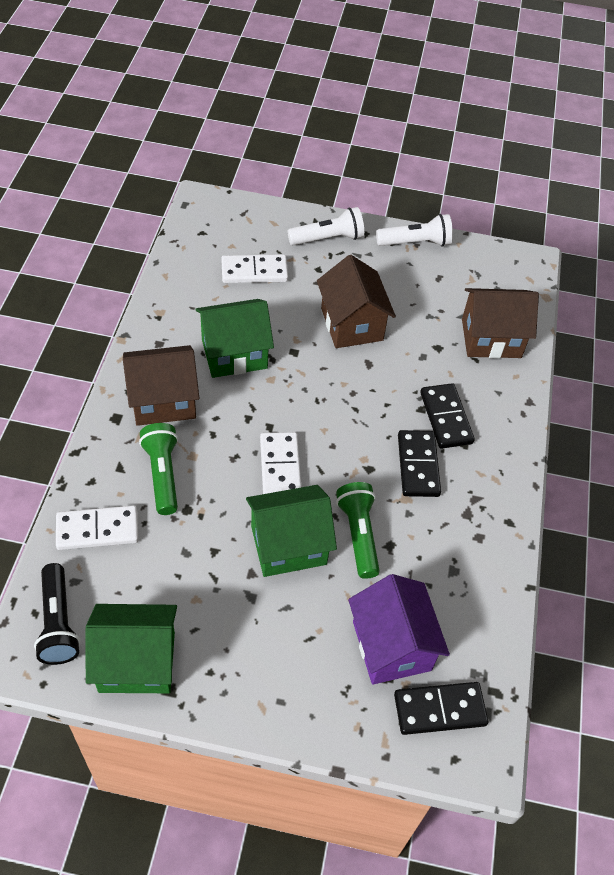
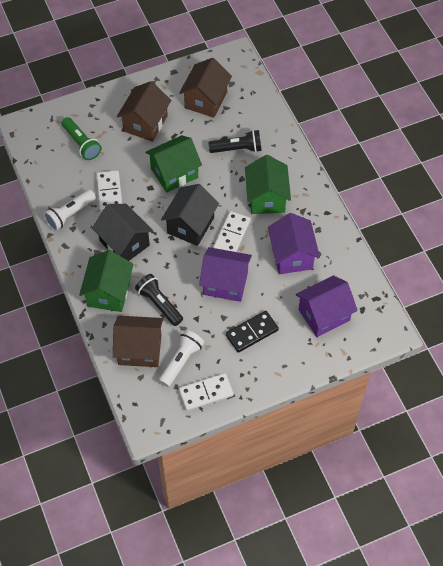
black domino: 3 -> 1
black flashlight: 1 -> 2
black house: 0 -> 2
green flashlight: 2 -> 1
purple house: 1 -> 3

